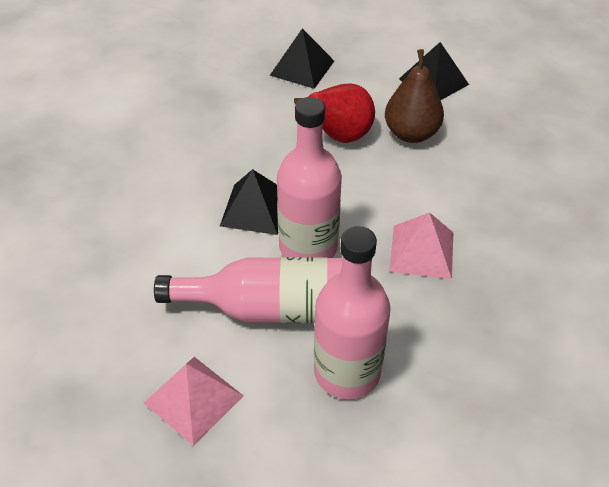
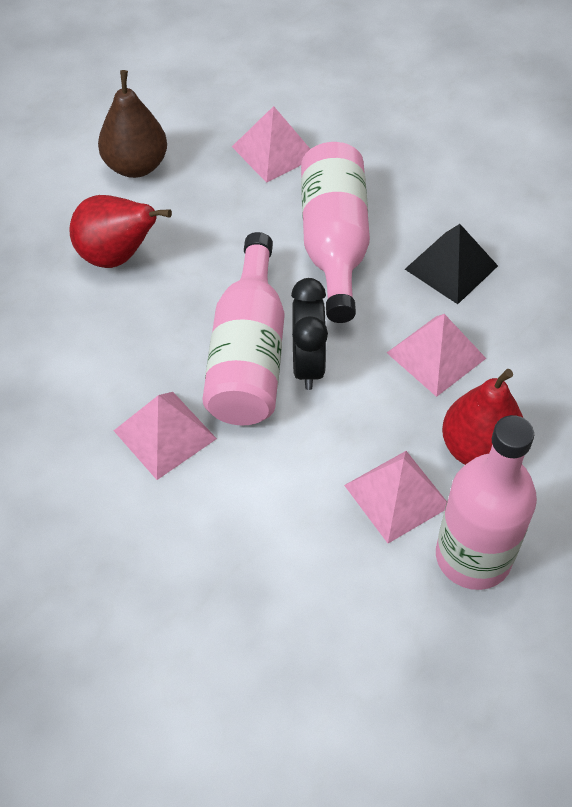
black clock: 0 -> 1
black pyramid: 3 -> 1
pink pyramid: 2 -> 4
red pear: 1 -> 2

